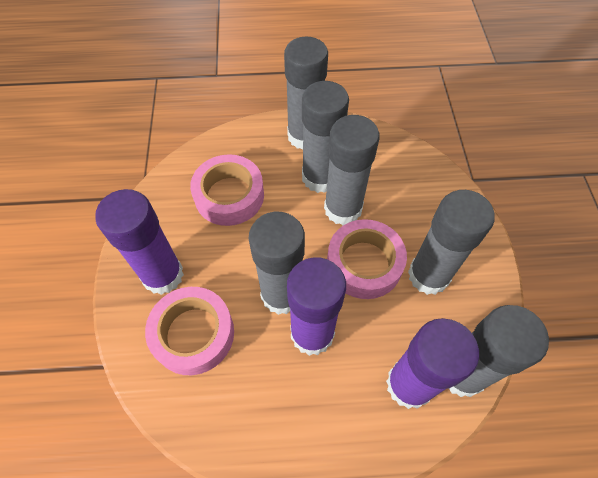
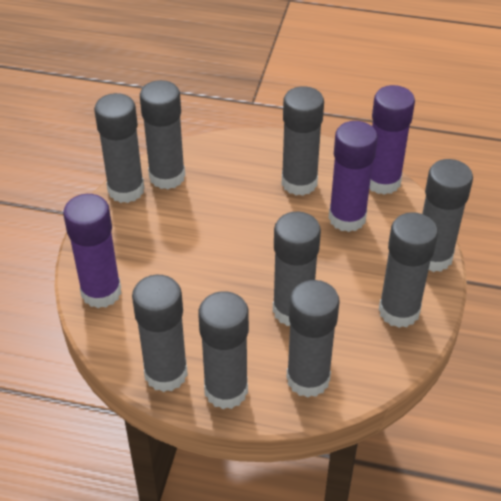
grey glue stick: 6 -> 9
pink tape: 3 -> 0

